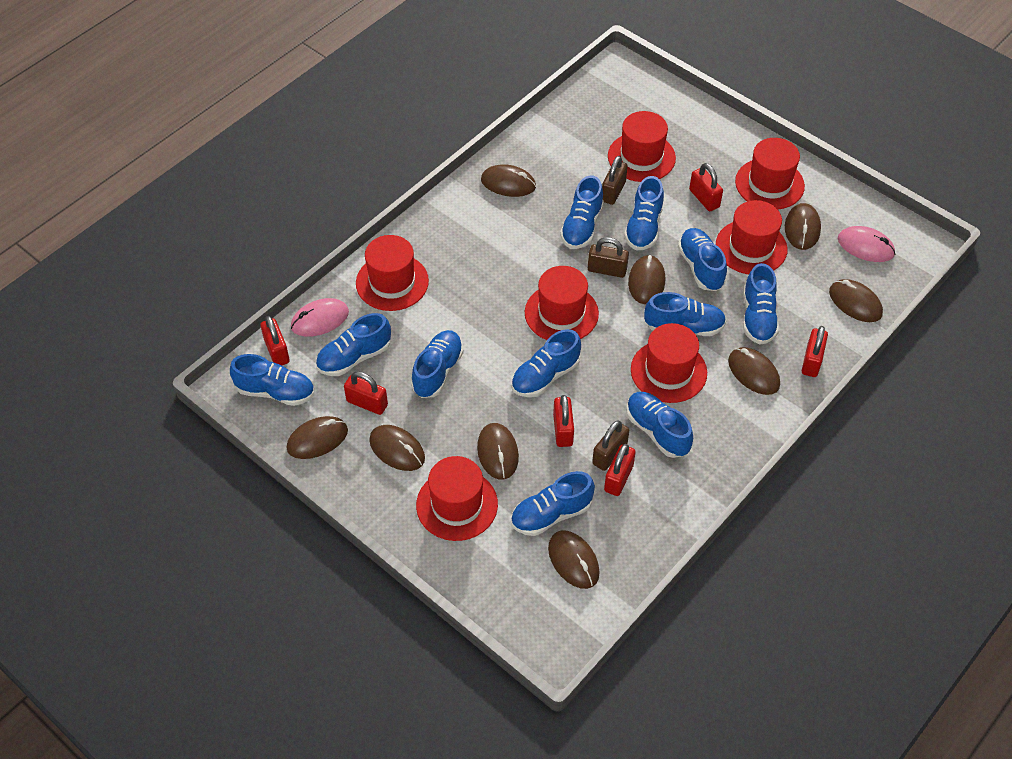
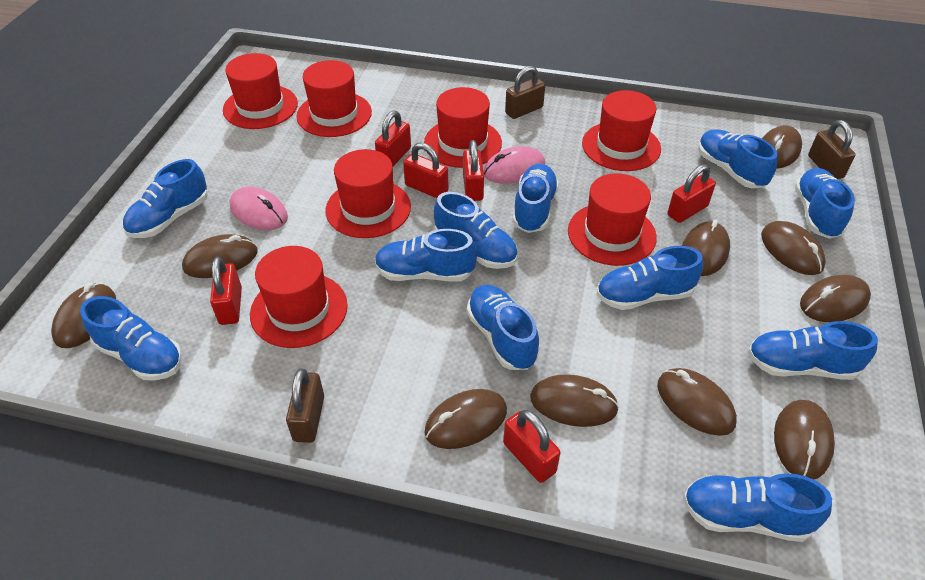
brown mouse: 9 -> 10

